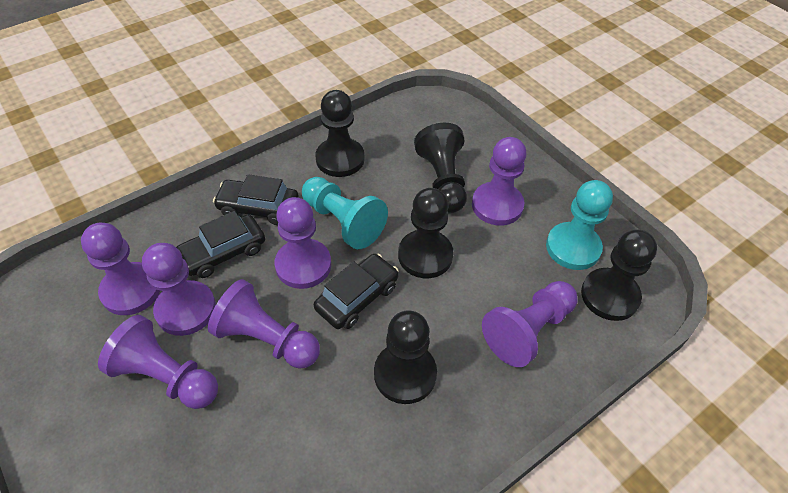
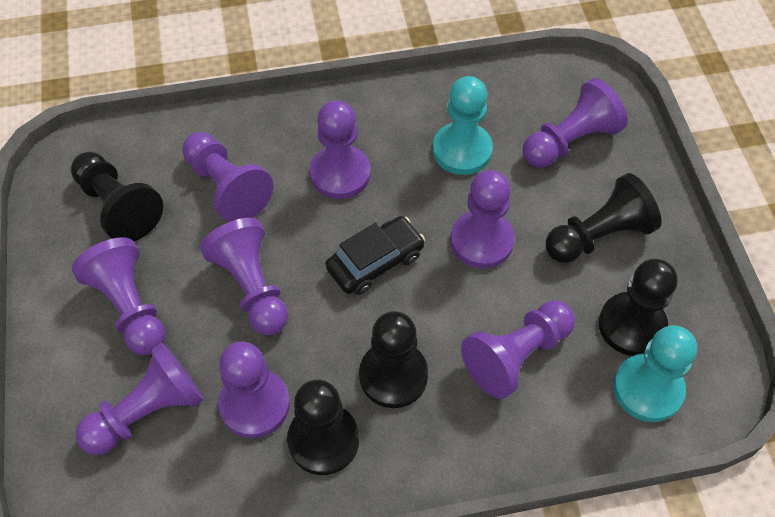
black car: 3 -> 1
purple pawn: 7 -> 9

